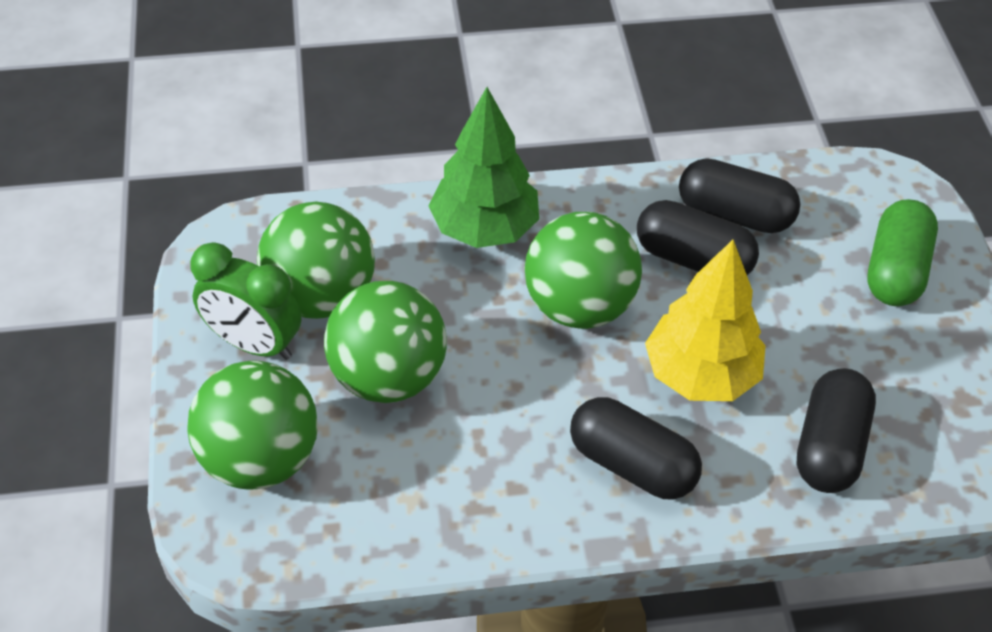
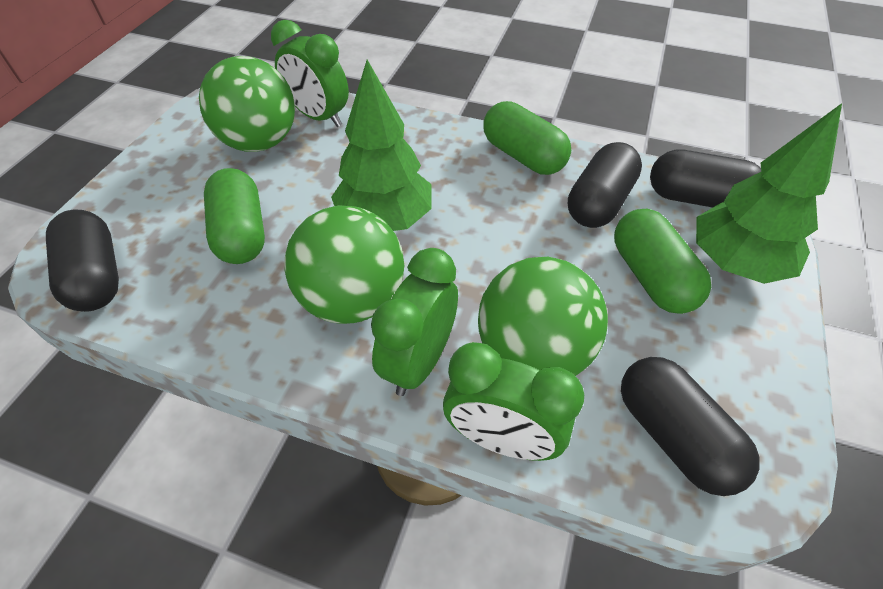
green ball: 4 -> 3
green capsule: 1 -> 3
green clock: 1 -> 3
green tree: 1 -> 2
yellow tree: 1 -> 0

